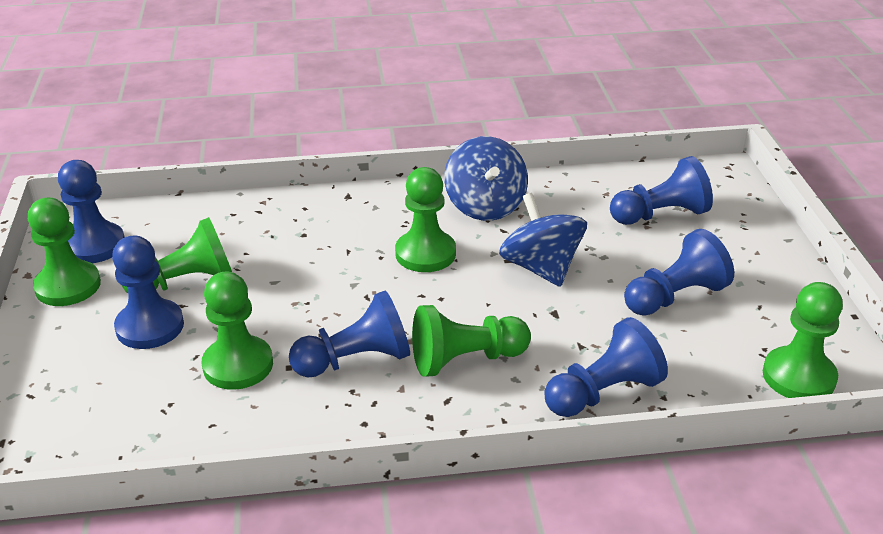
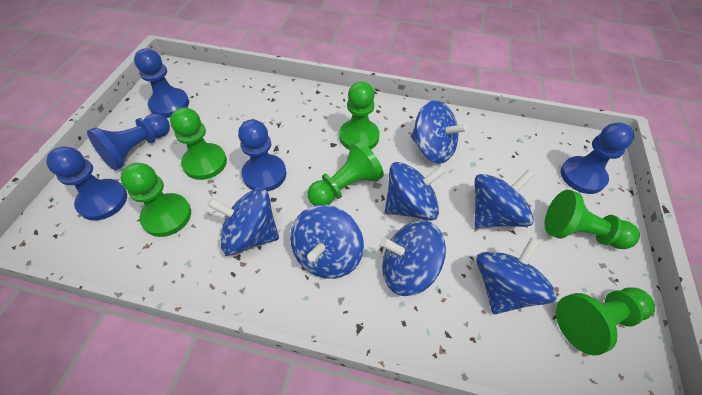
blue pawn: 6 -> 5
blue spinning top: 2 -> 7

